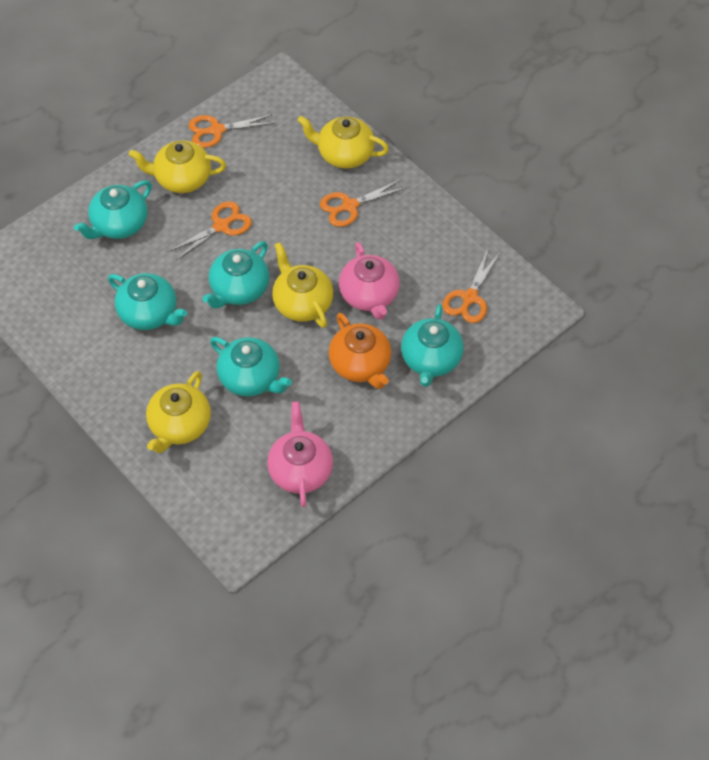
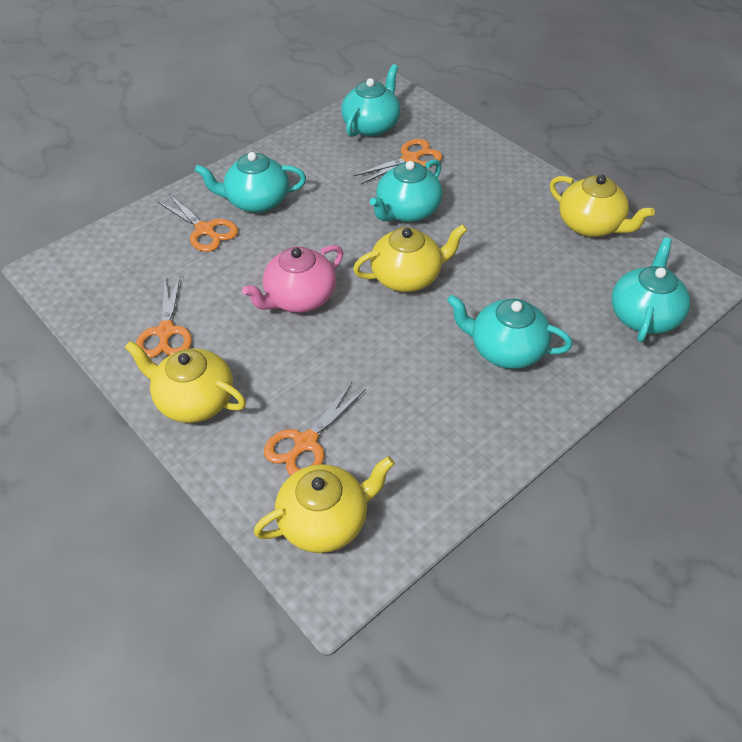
orange teapot: 1 -> 0
pink teapot: 2 -> 1

